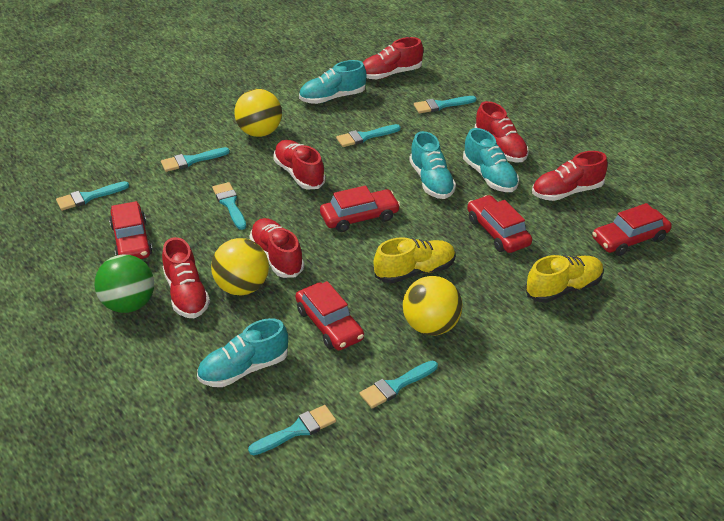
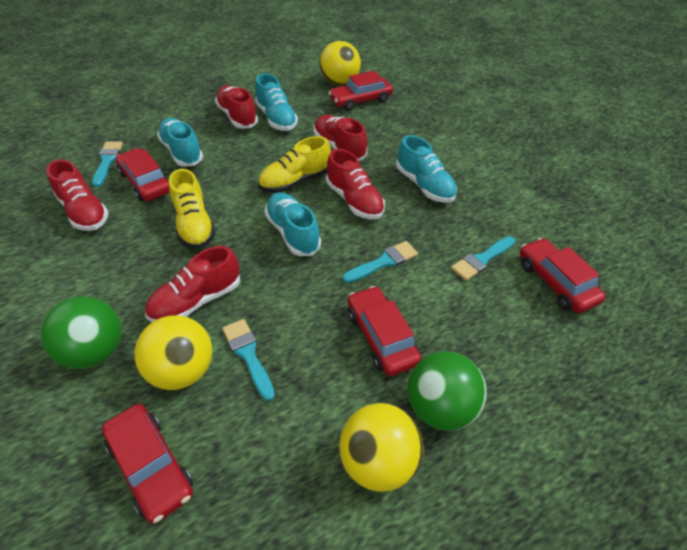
green ball: 1 -> 2
red shoe: 6 -> 5
turquoise brush: 7 -> 4

